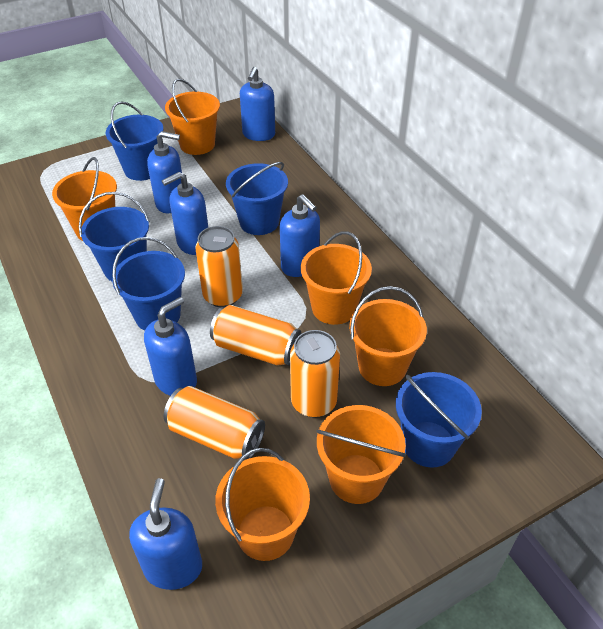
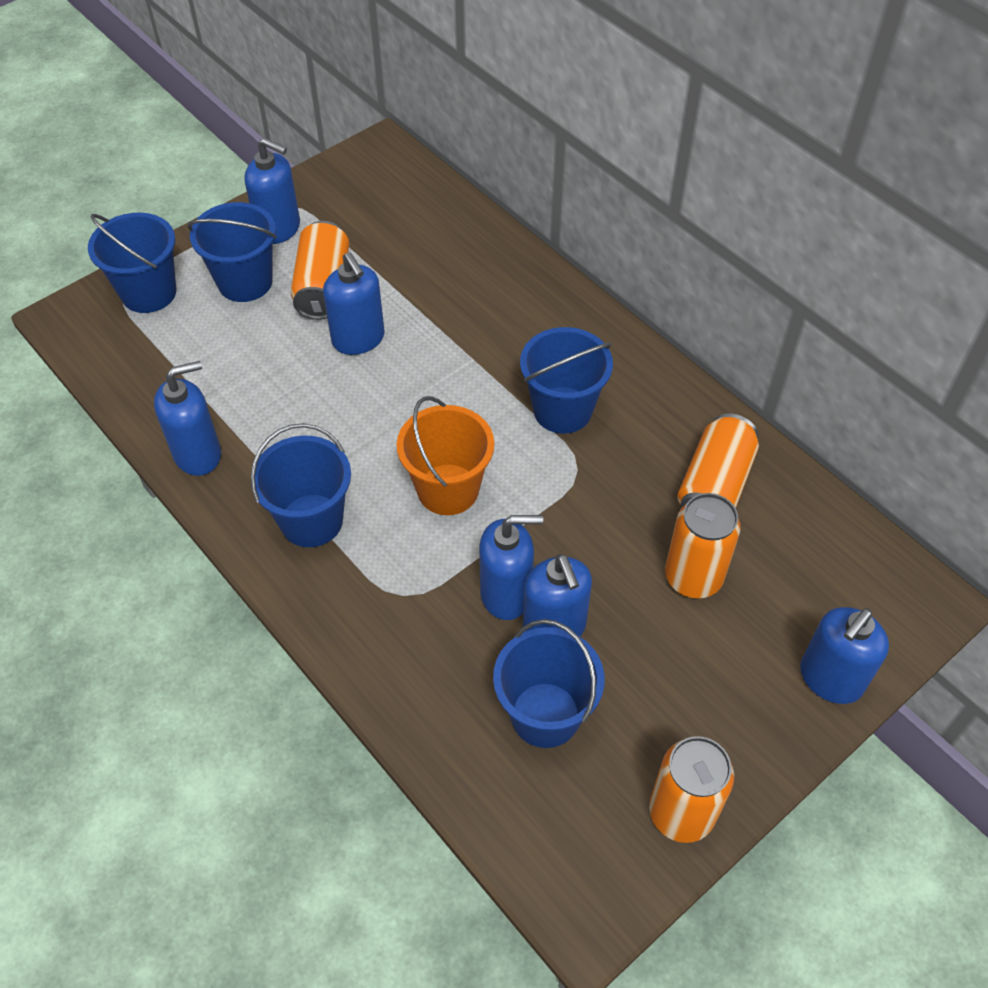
orange bucket: 6 -> 1

